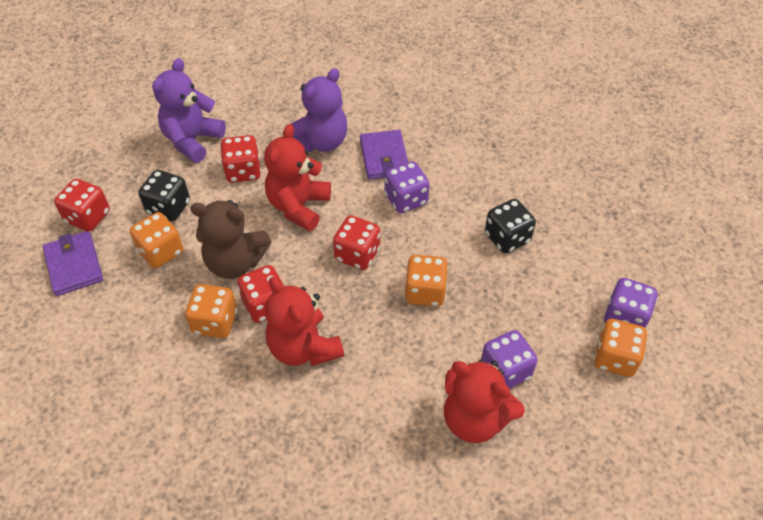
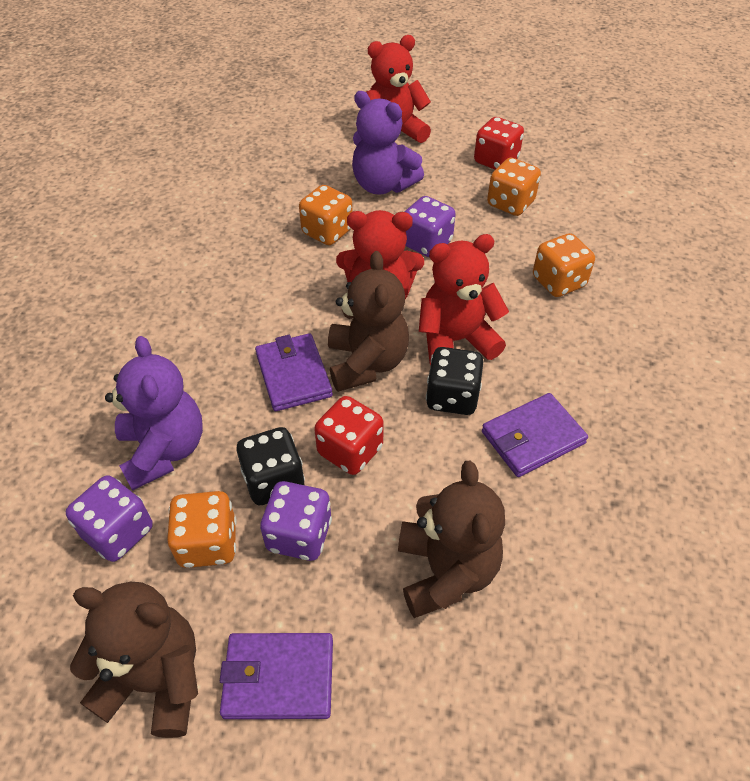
brown teddy bear: 1 -> 3
purple wallet: 2 -> 3
red dice: 4 -> 2

